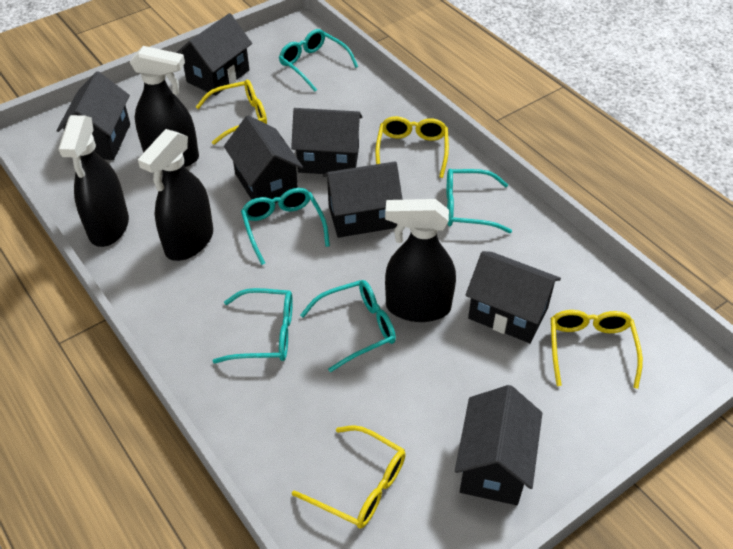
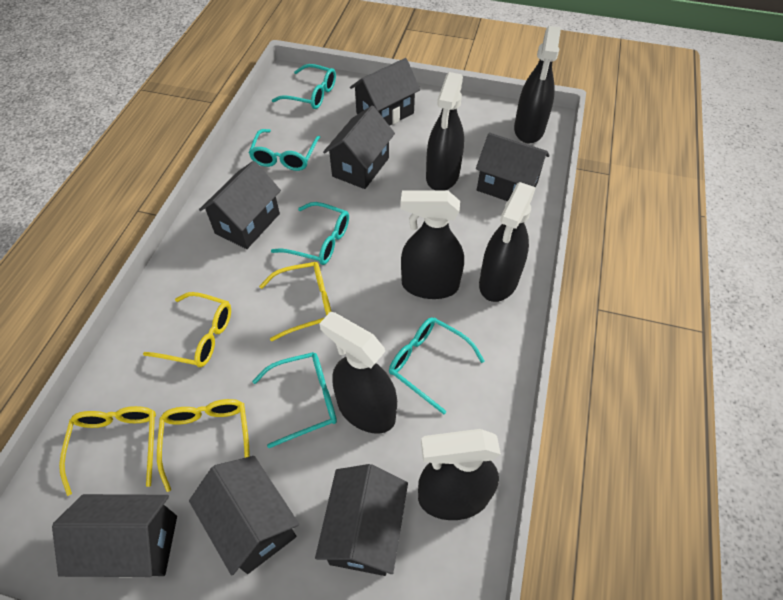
black spray bottle: 4 -> 6

